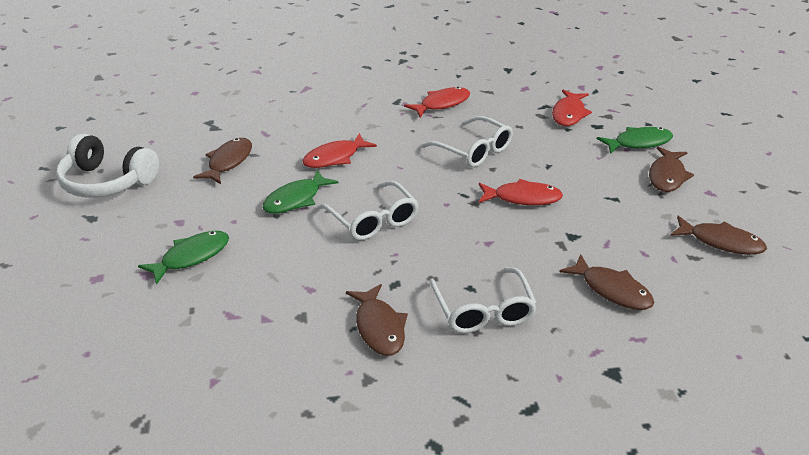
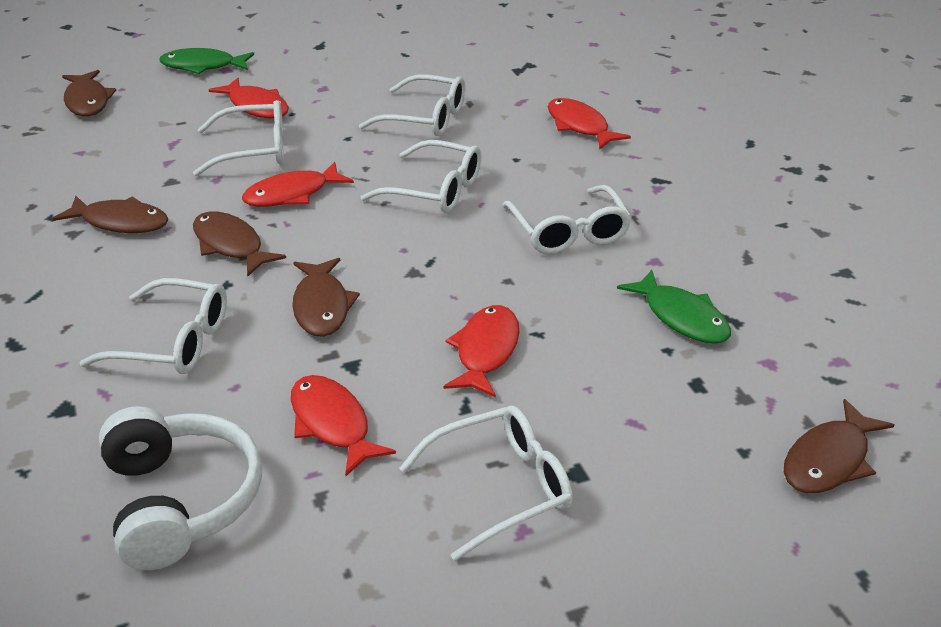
green fish: 3 -> 2
red fish: 4 -> 5
white glasses: 3 -> 6

